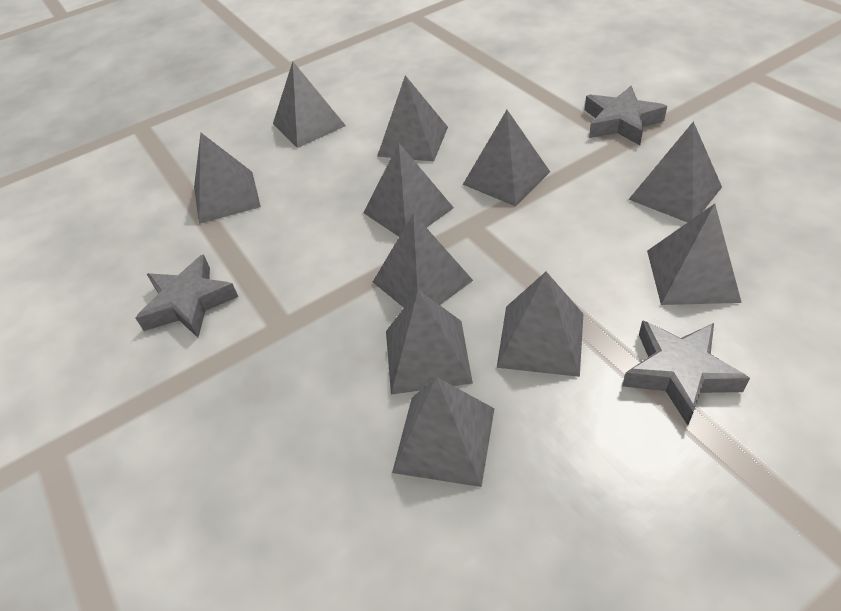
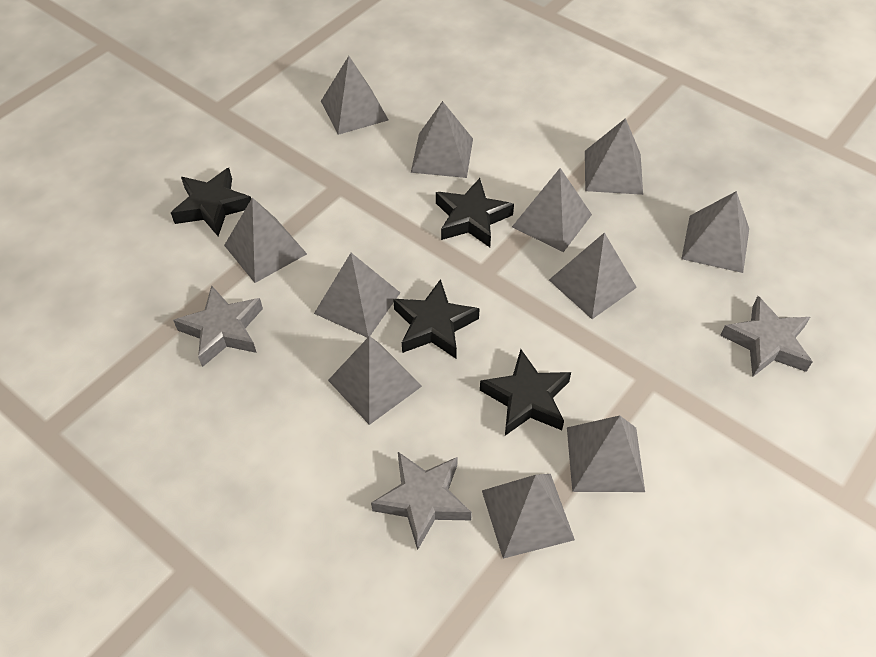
black star: 0 -> 4

